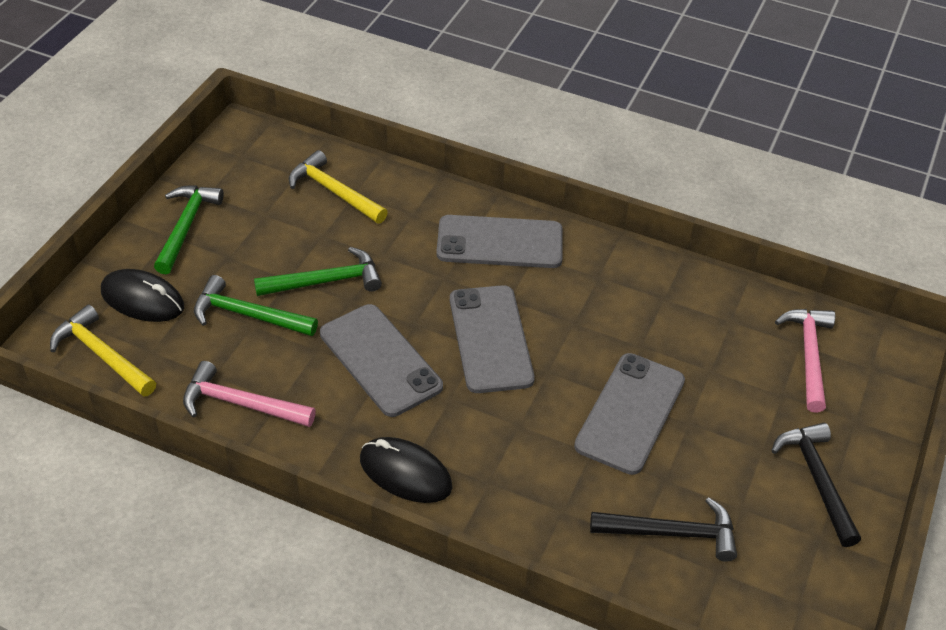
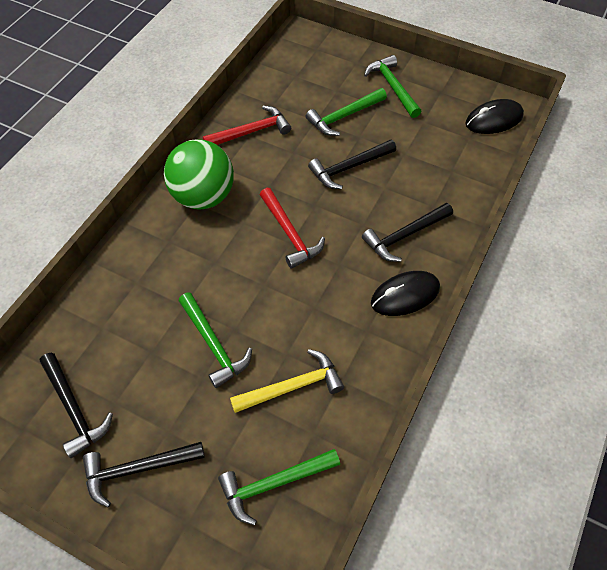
black hammer: 2 -> 4
green ball: 0 -> 1
green hammer: 3 -> 4
grey phone: 4 -> 0
pink hammer: 2 -> 0
red hammer: 0 -> 2
yellow hammer: 2 -> 1

